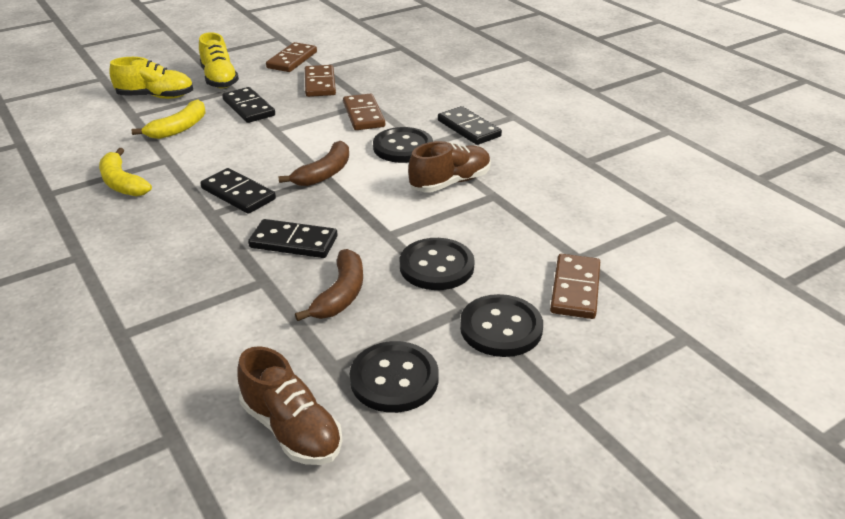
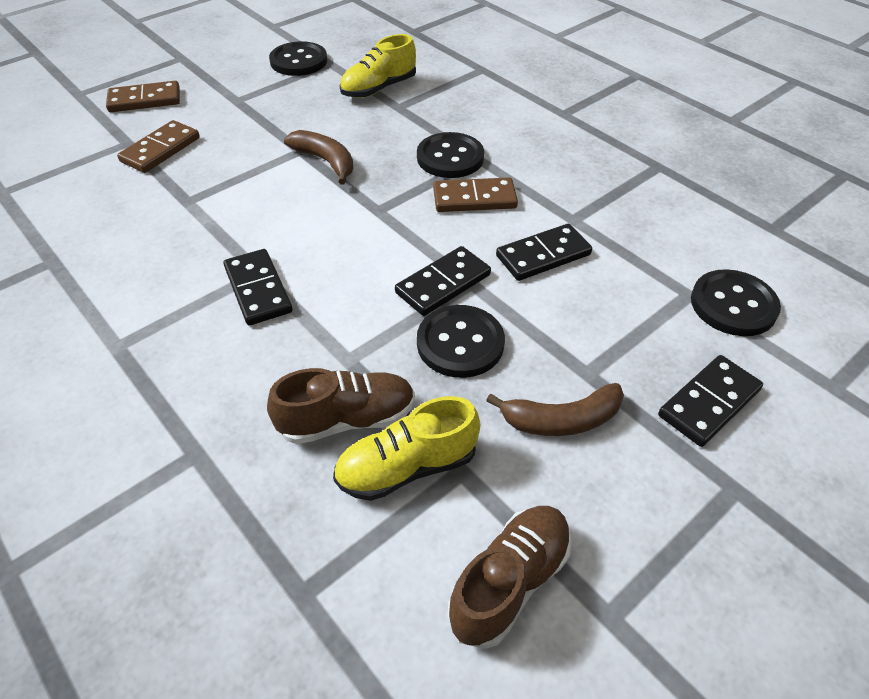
brown domino: 4 -> 3
yellow banana: 2 -> 0

